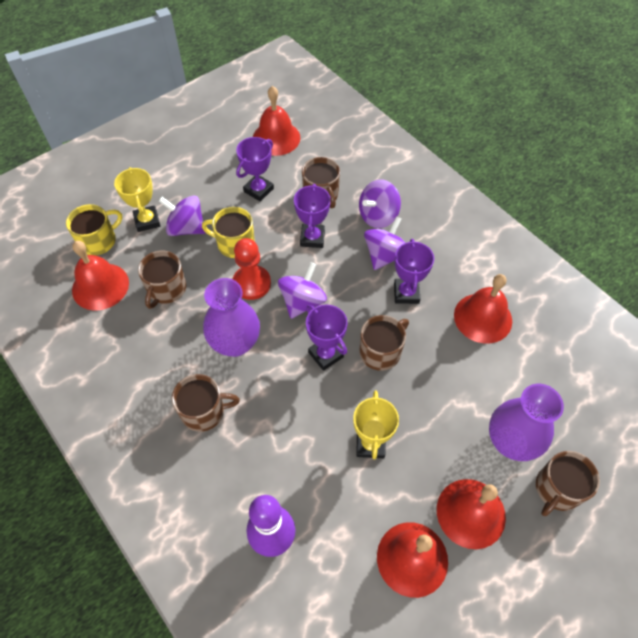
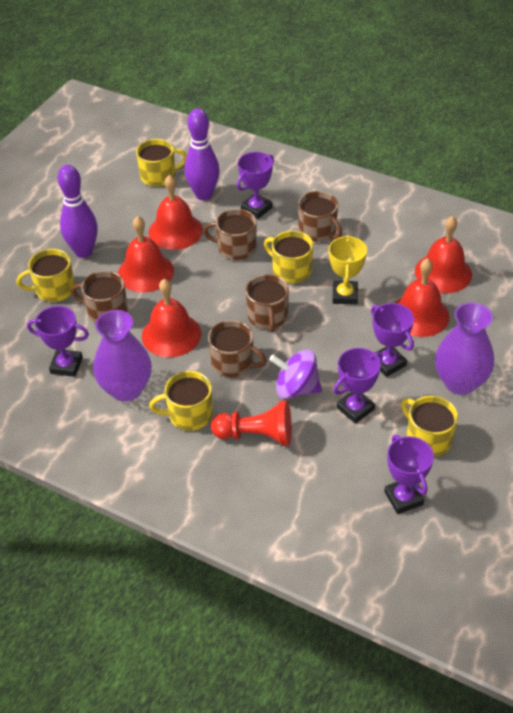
purple bowling pin: 1 -> 2
purple spinning top: 4 -> 1
purple trophy: 4 -> 5
yellow mug: 2 -> 5
yellow trophy: 2 -> 1

